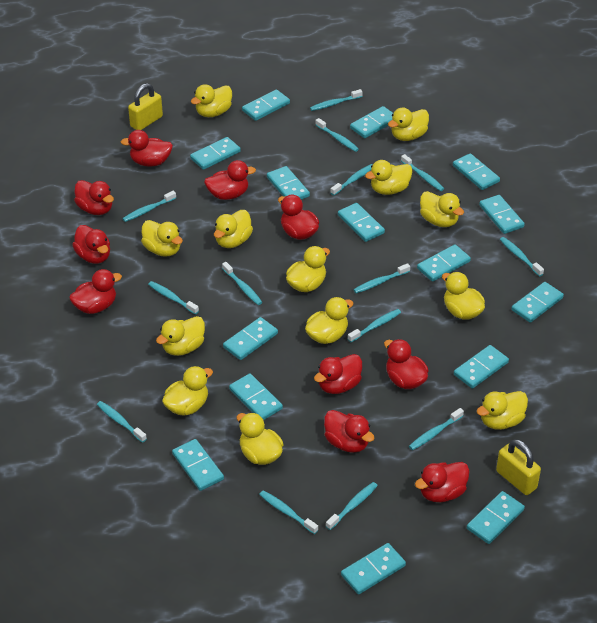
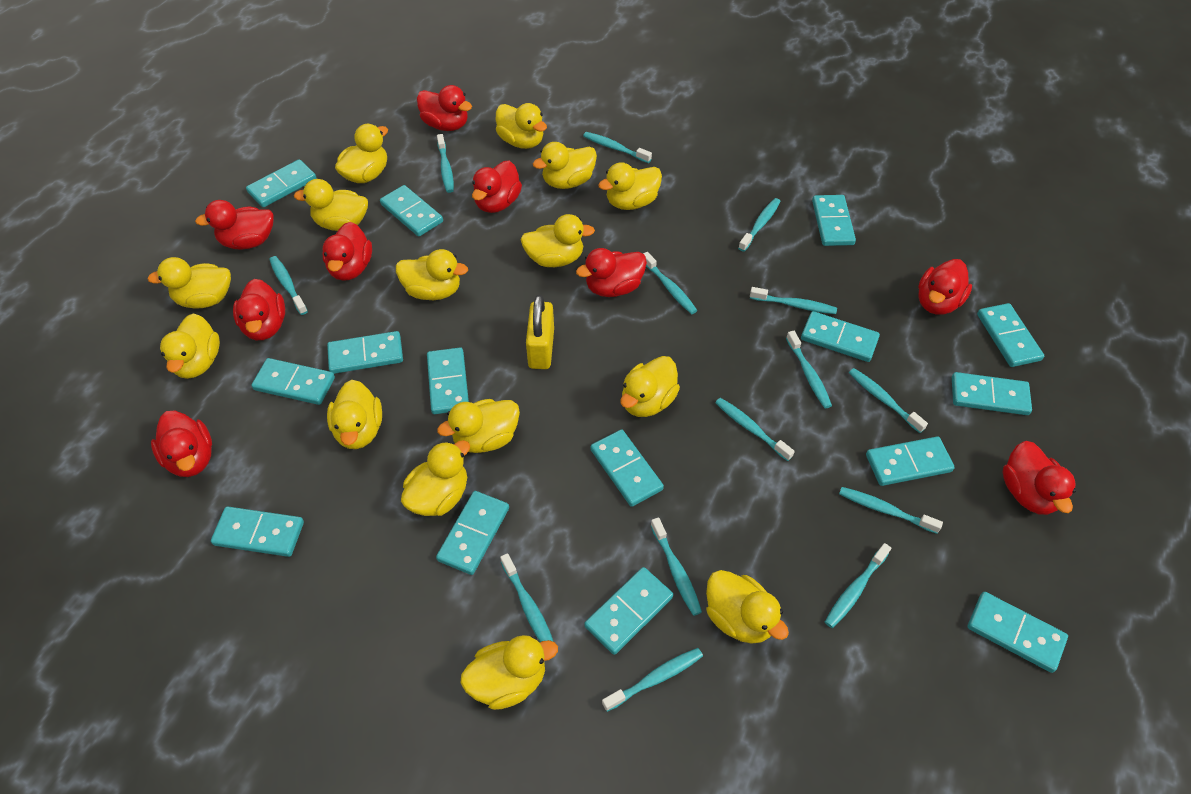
red duck: 10 -> 9
yellow duck: 13 -> 15
yellow padlock: 2 -> 1

